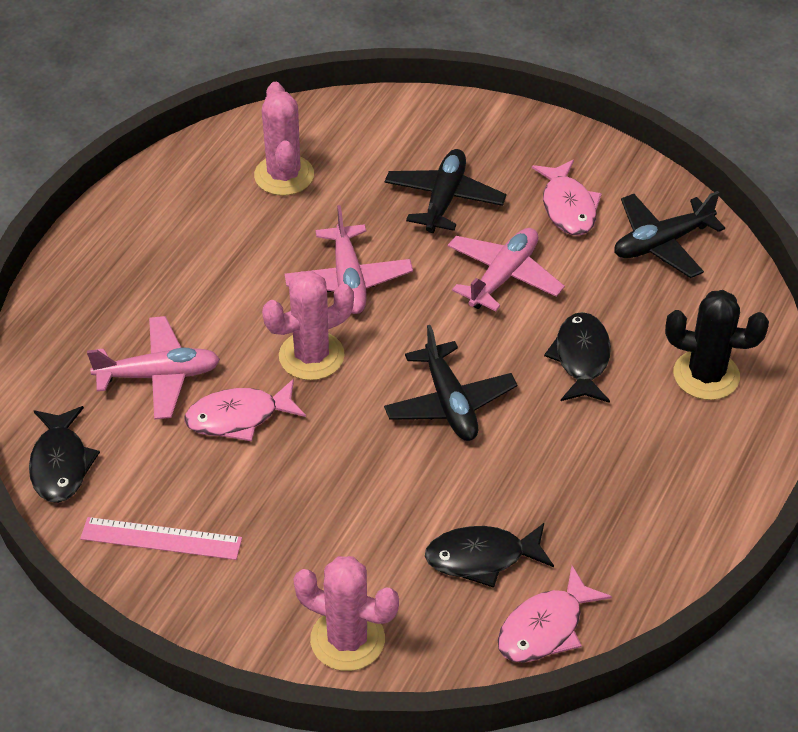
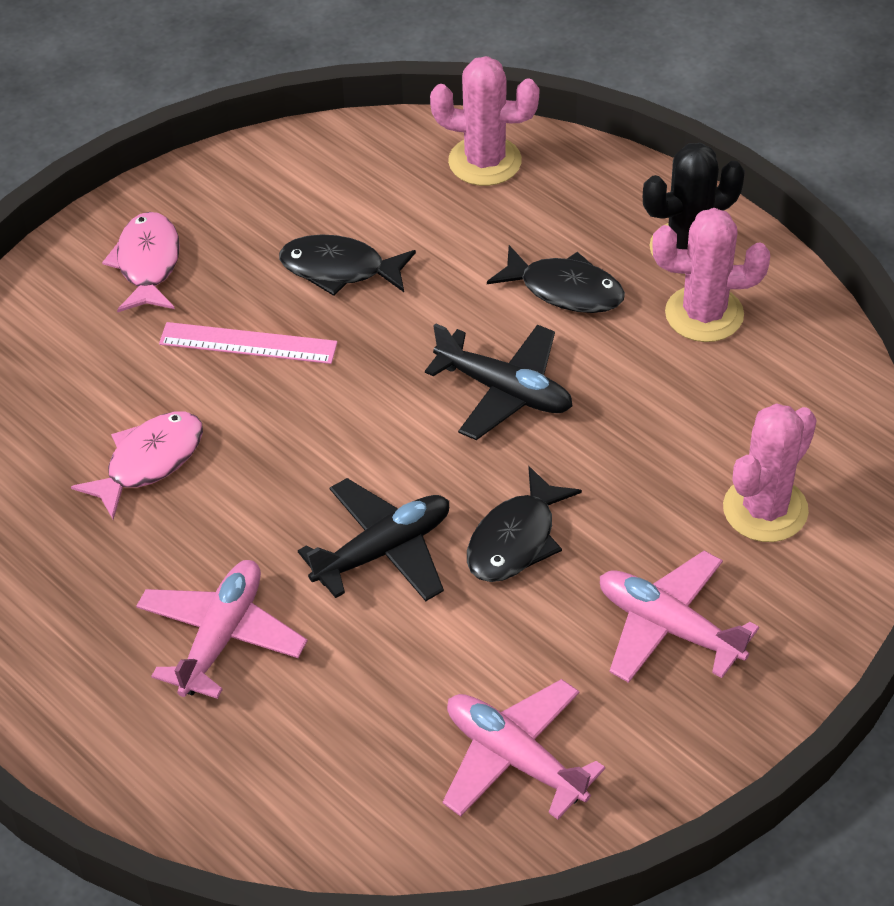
black plane: 3 -> 2
pink fish: 3 -> 2

